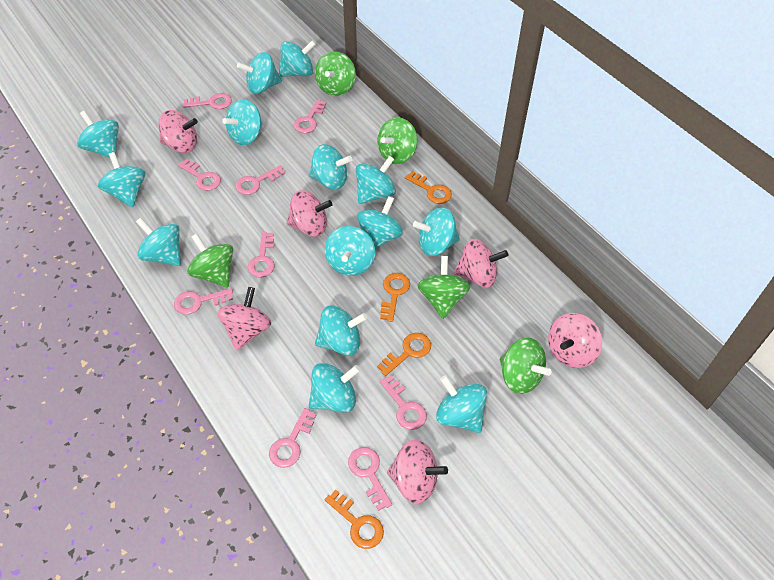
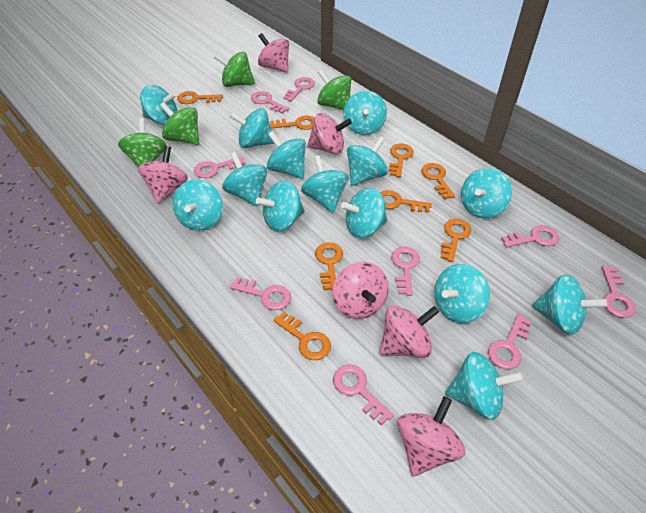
green spinning top: 5 -> 4
orange key: 4 -> 8

